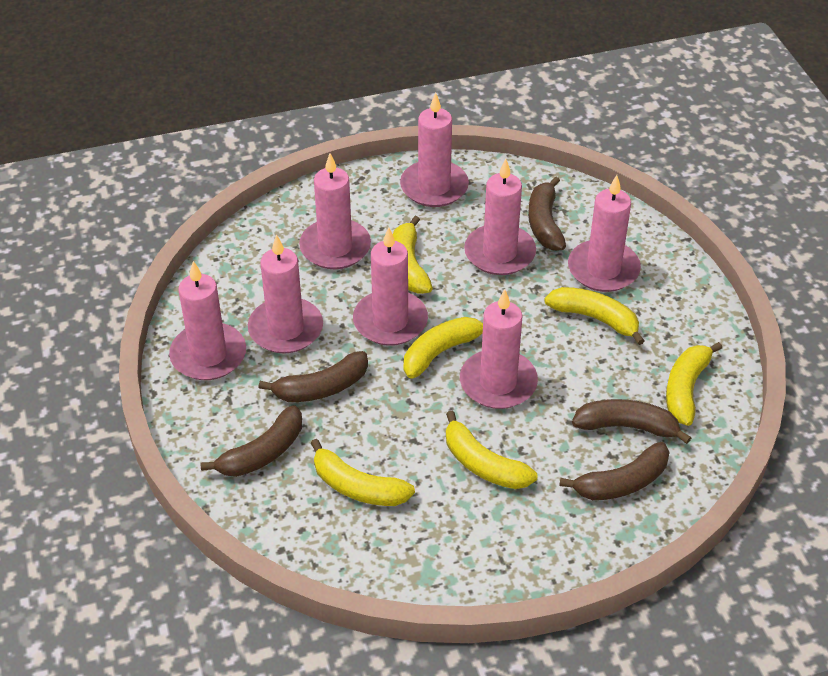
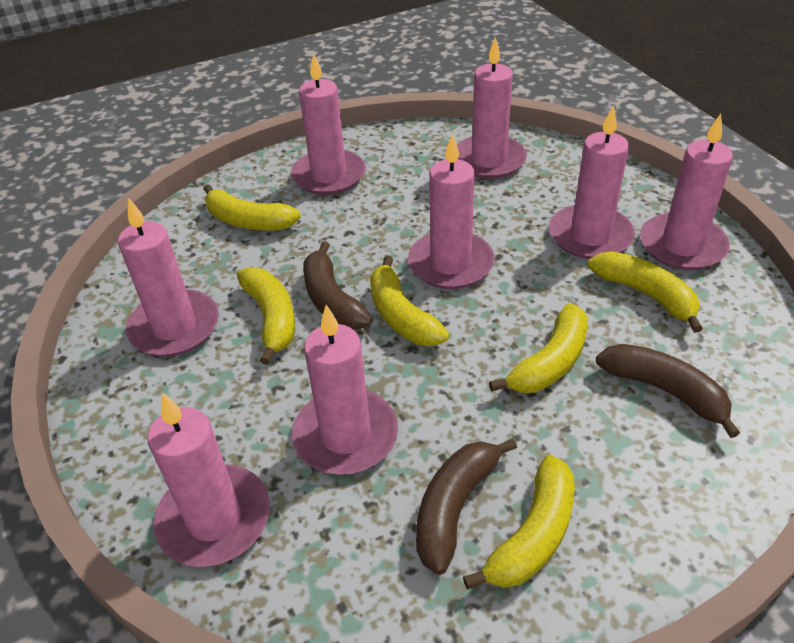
brown banana: 5 -> 3

